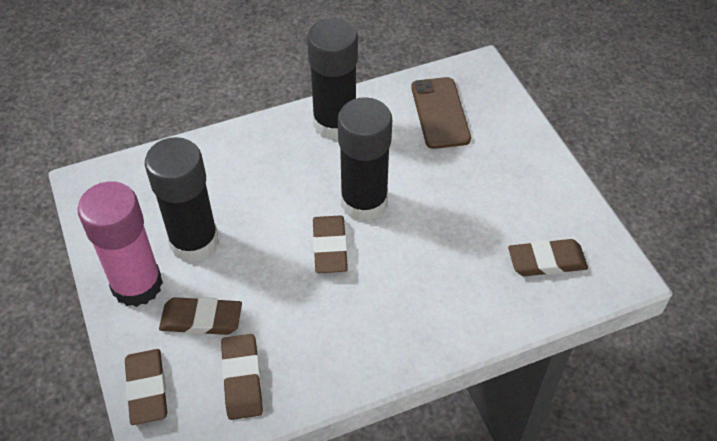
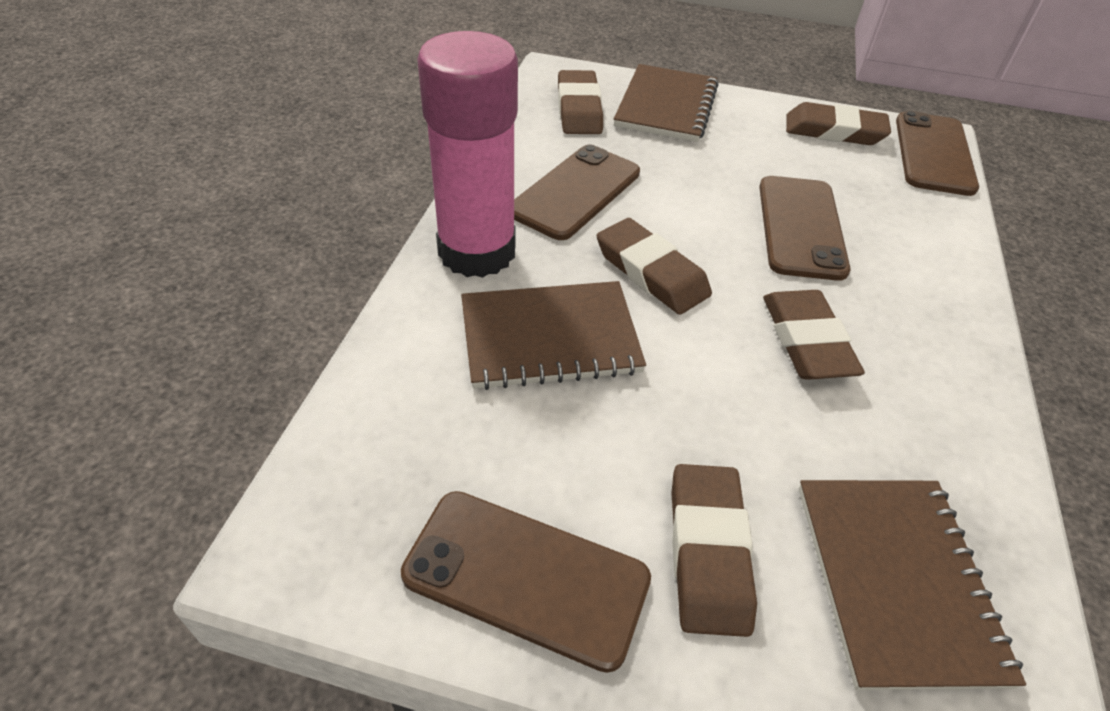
black glue stick: 3 -> 0
brown notebook: 0 -> 3
brown phone: 1 -> 4

